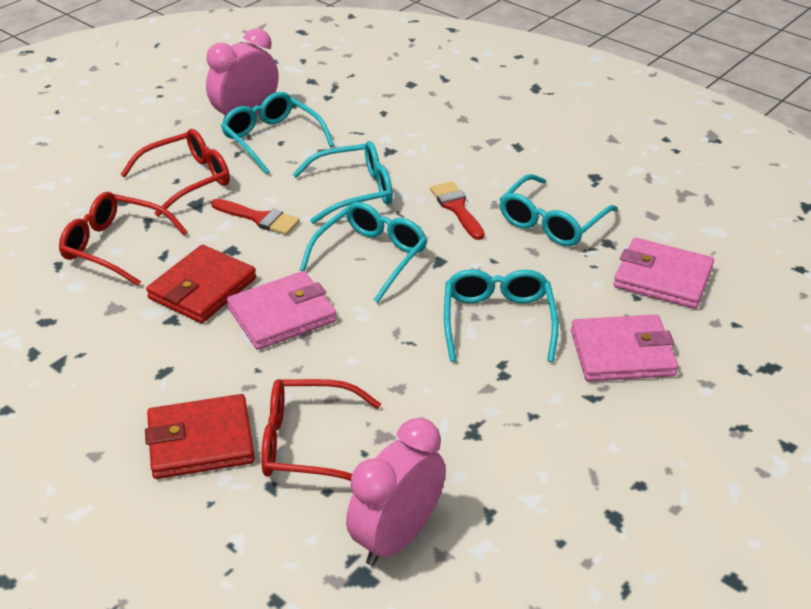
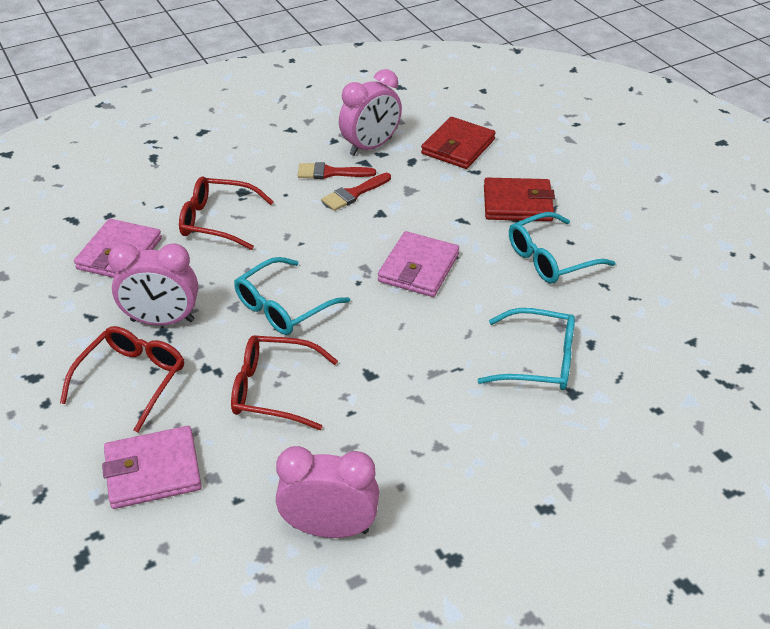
pink clock: 2 -> 3
turquoise glasses: 5 -> 3

